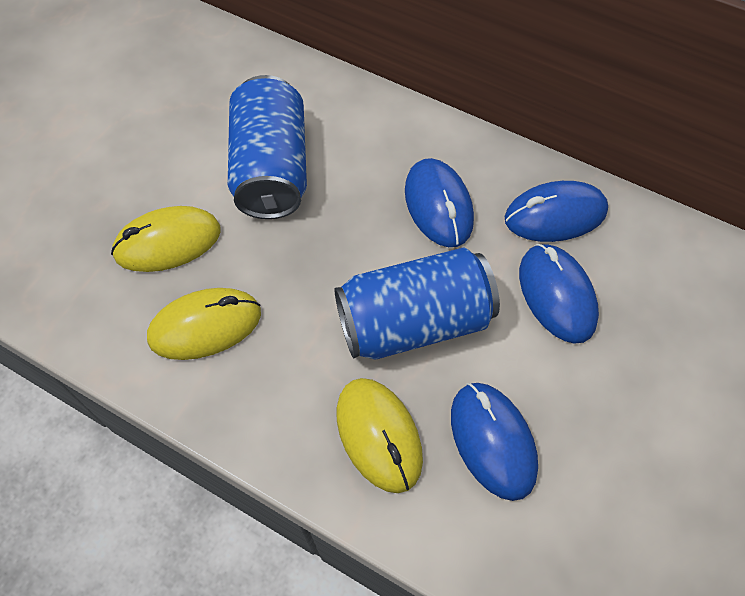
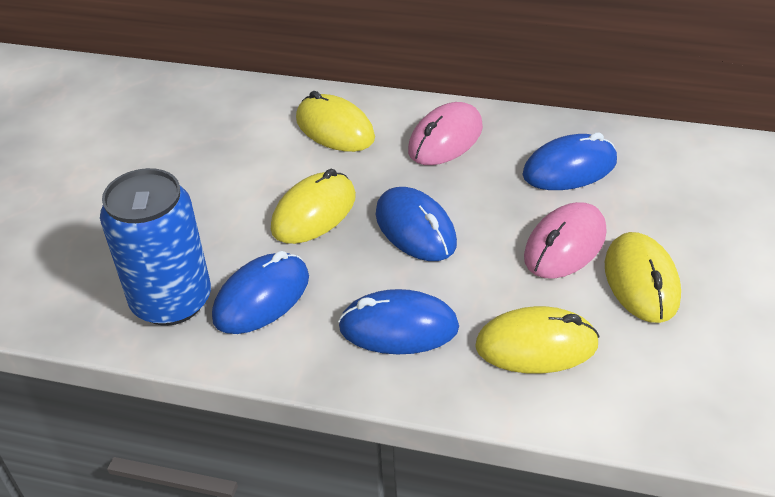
blue can: 2 -> 1
pink mouse: 0 -> 2
yellow mouse: 3 -> 4

